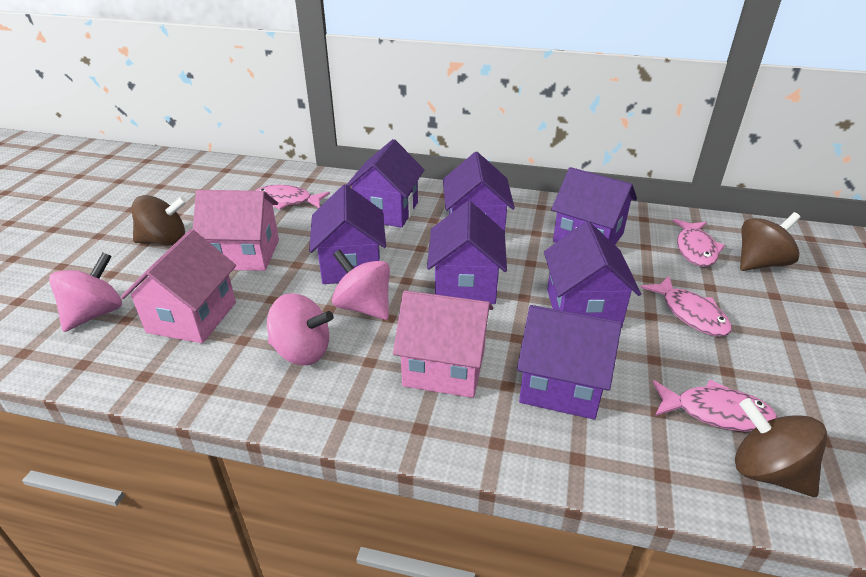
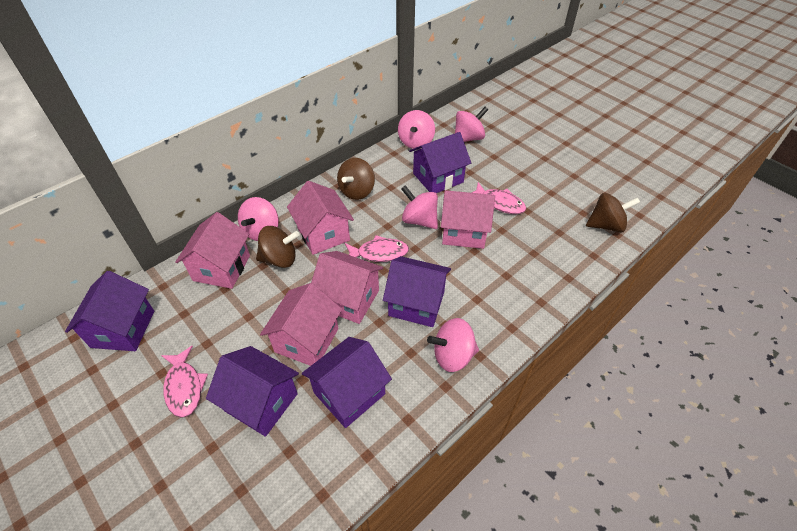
pink fish: 4 -> 3
pink house: 3 -> 5
pink spinning top: 3 -> 5
purple house: 7 -> 5

